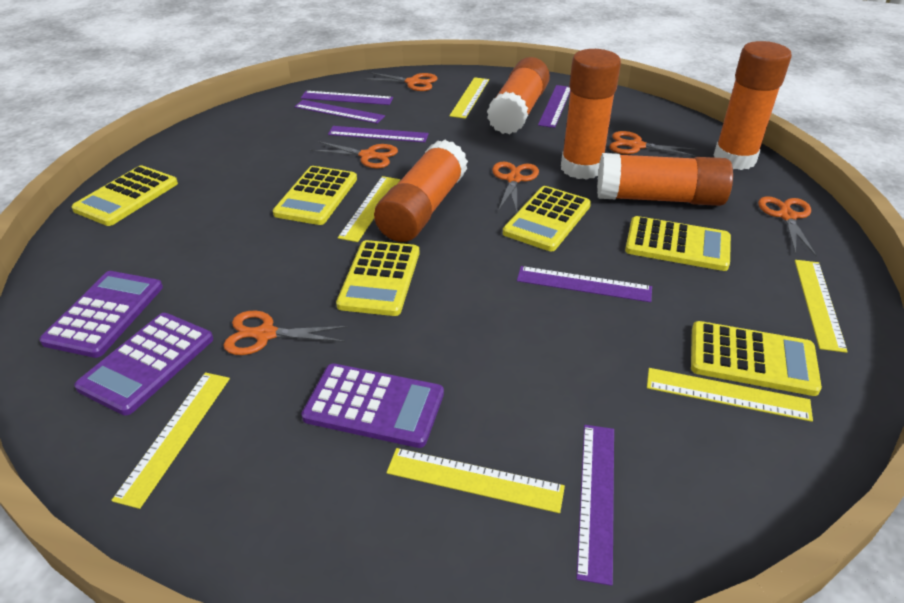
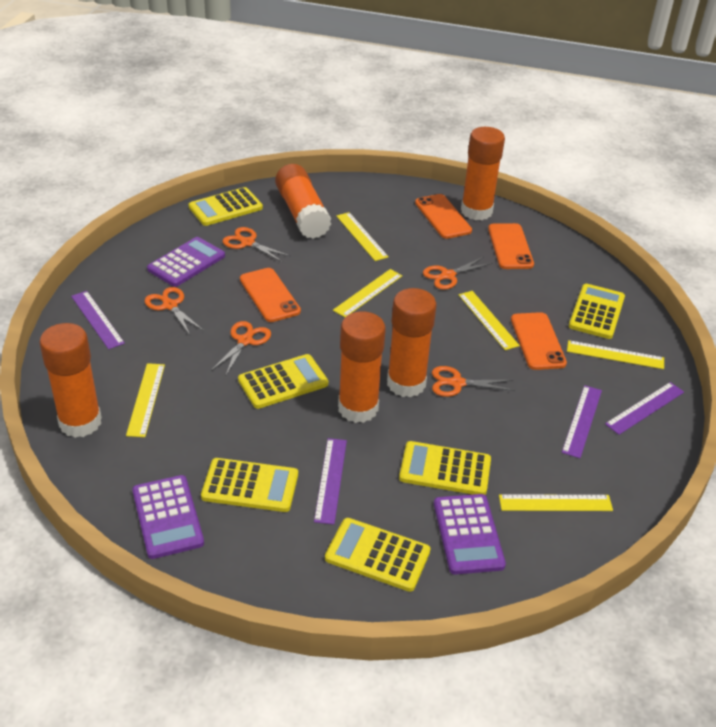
orange phone: 0 -> 4
orange scissors: 6 -> 5
purple ruler: 6 -> 4

